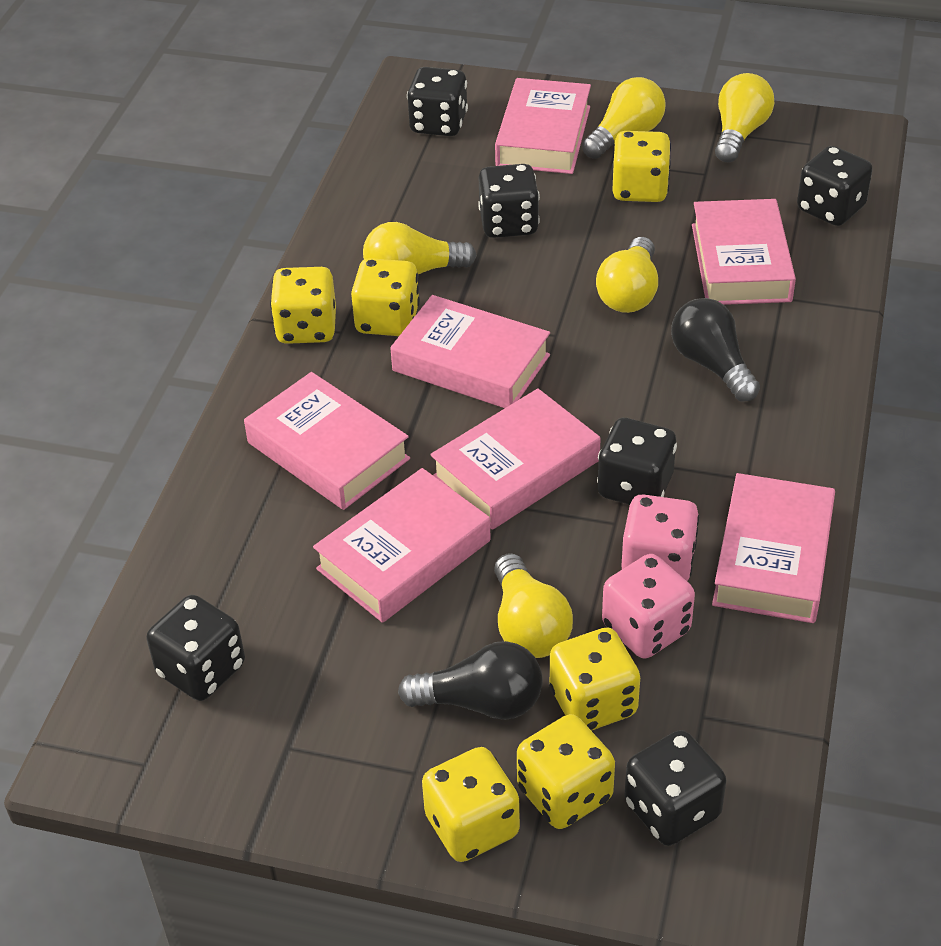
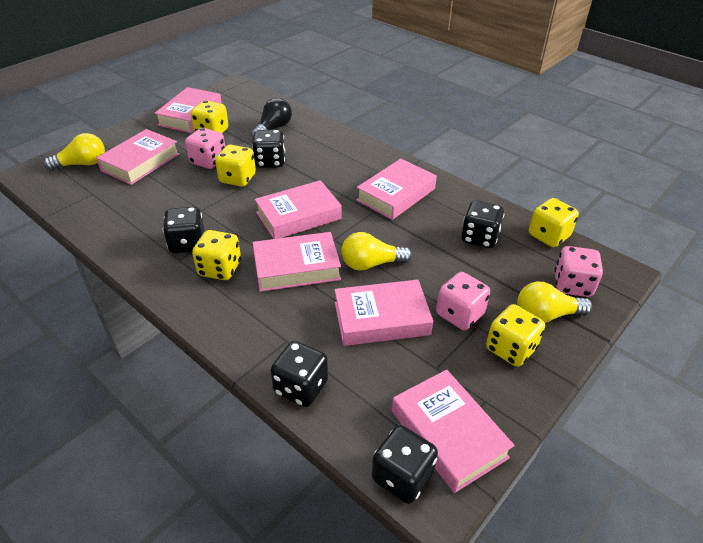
black dice: 6 -> 5
black light bulb: 2 -> 1
pink dice: 2 -> 3
yellow dice: 6 -> 5
yellow light bulb: 5 -> 3

